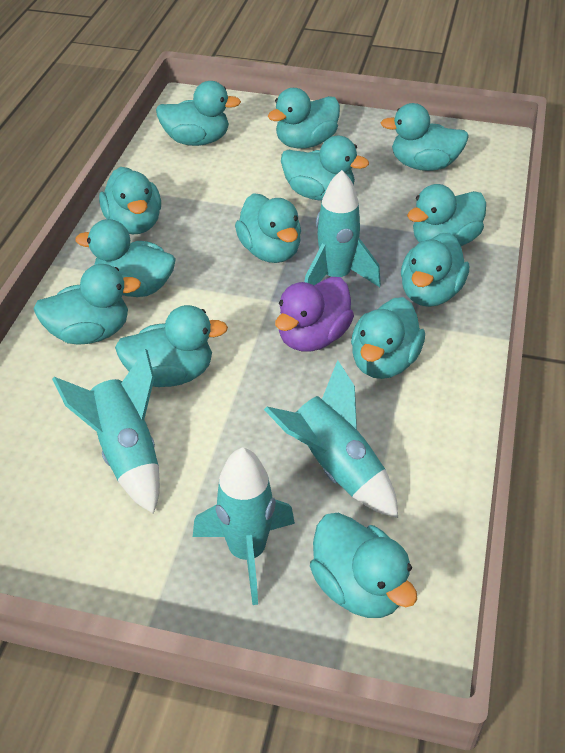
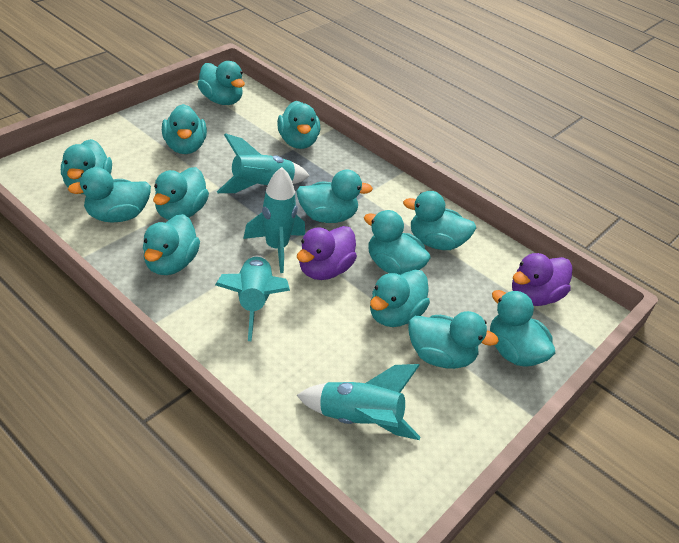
purple duck: 1 -> 2

